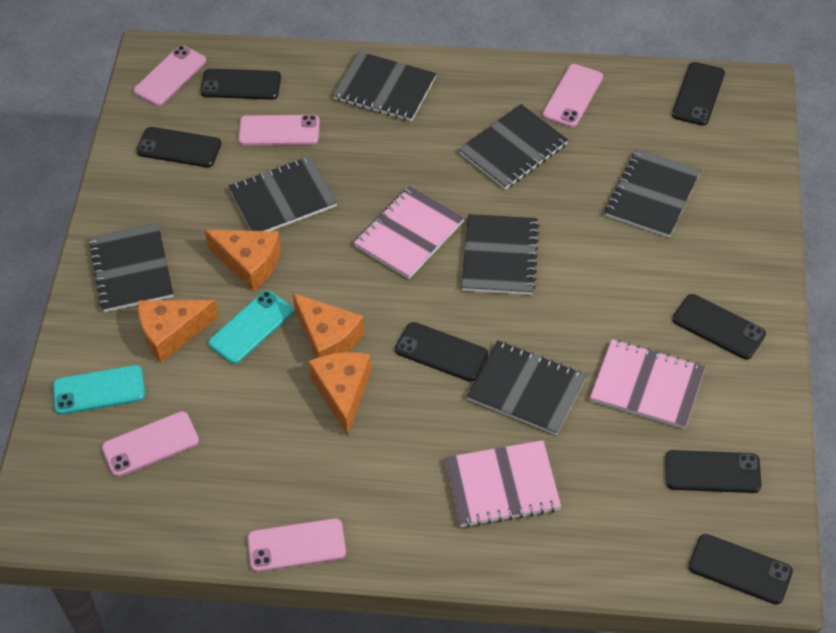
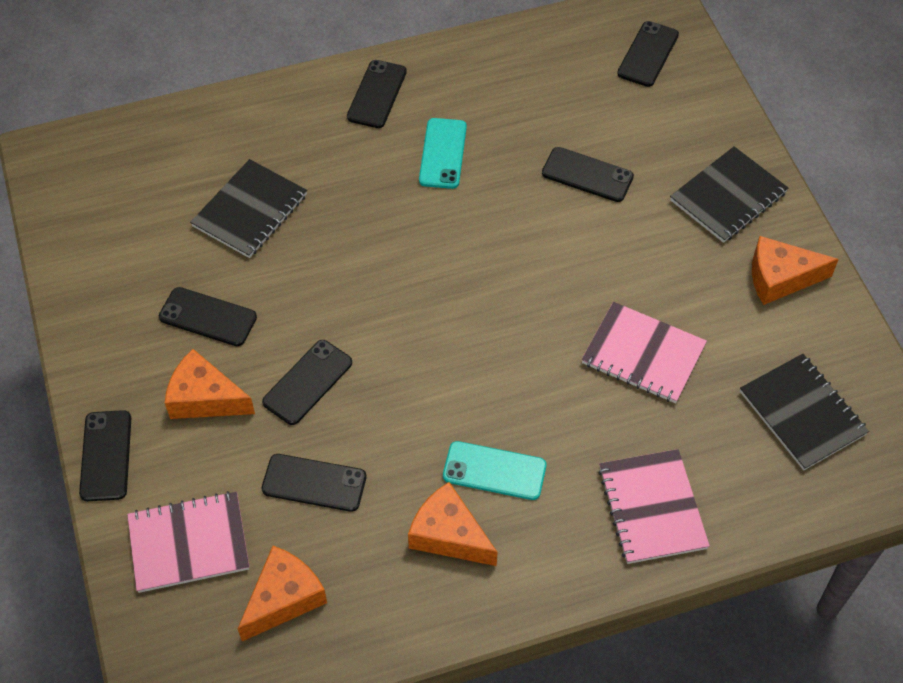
black notebook: 7 -> 3
pink phone: 5 -> 0

